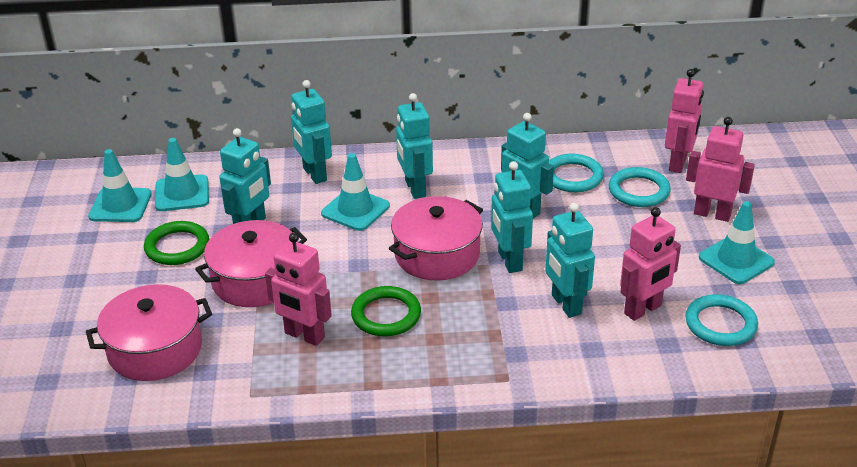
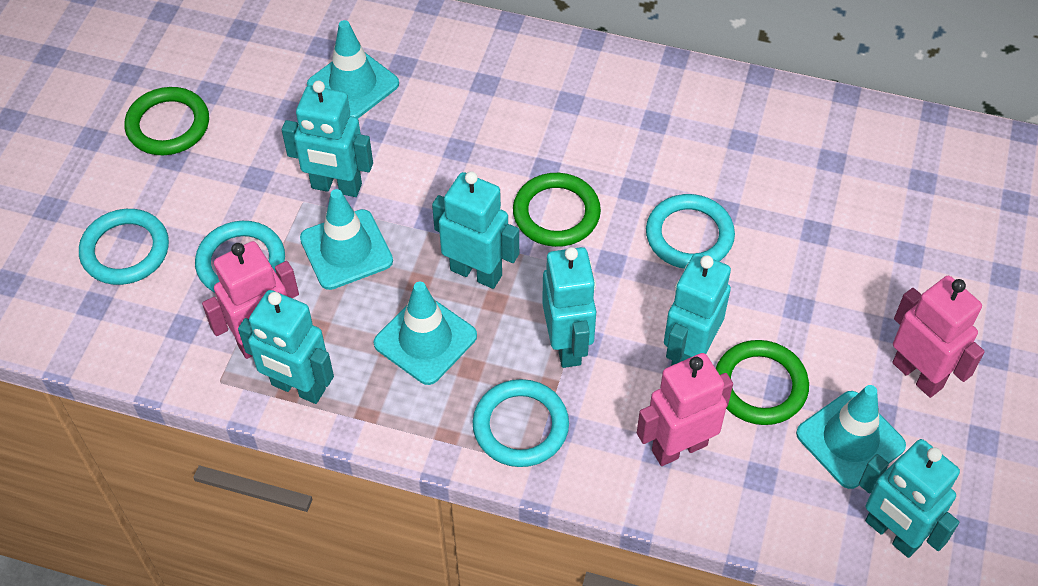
green ring: 2 -> 3
pink pot: 3 -> 0
pink robot: 4 -> 3
turquoise ring: 3 -> 4

